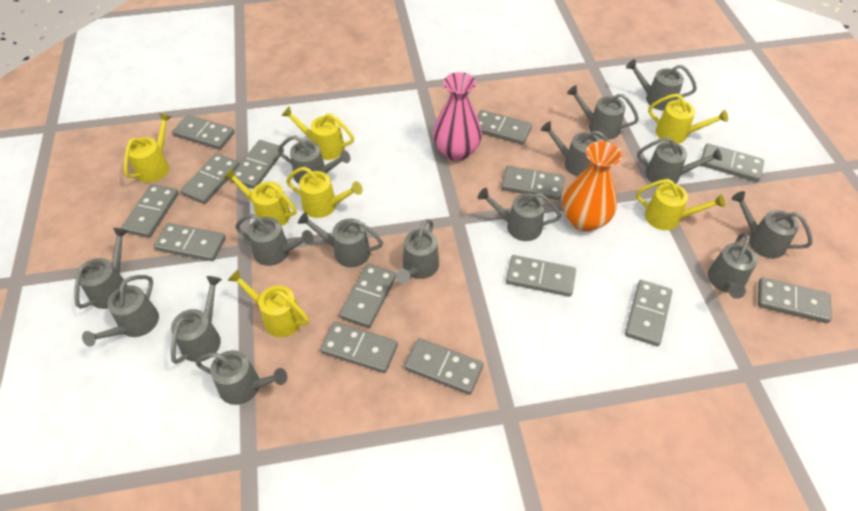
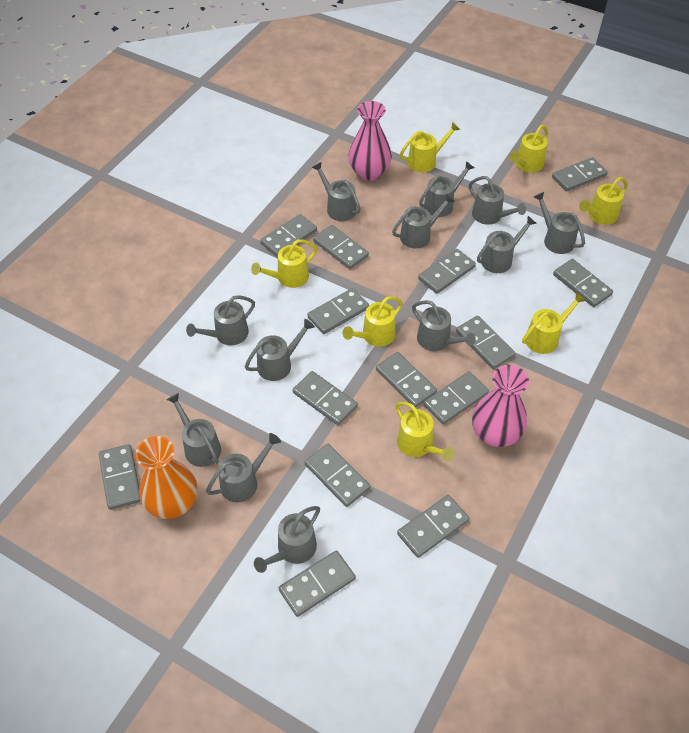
grey watering can: 15 -> 12
pink vase: 1 -> 2

